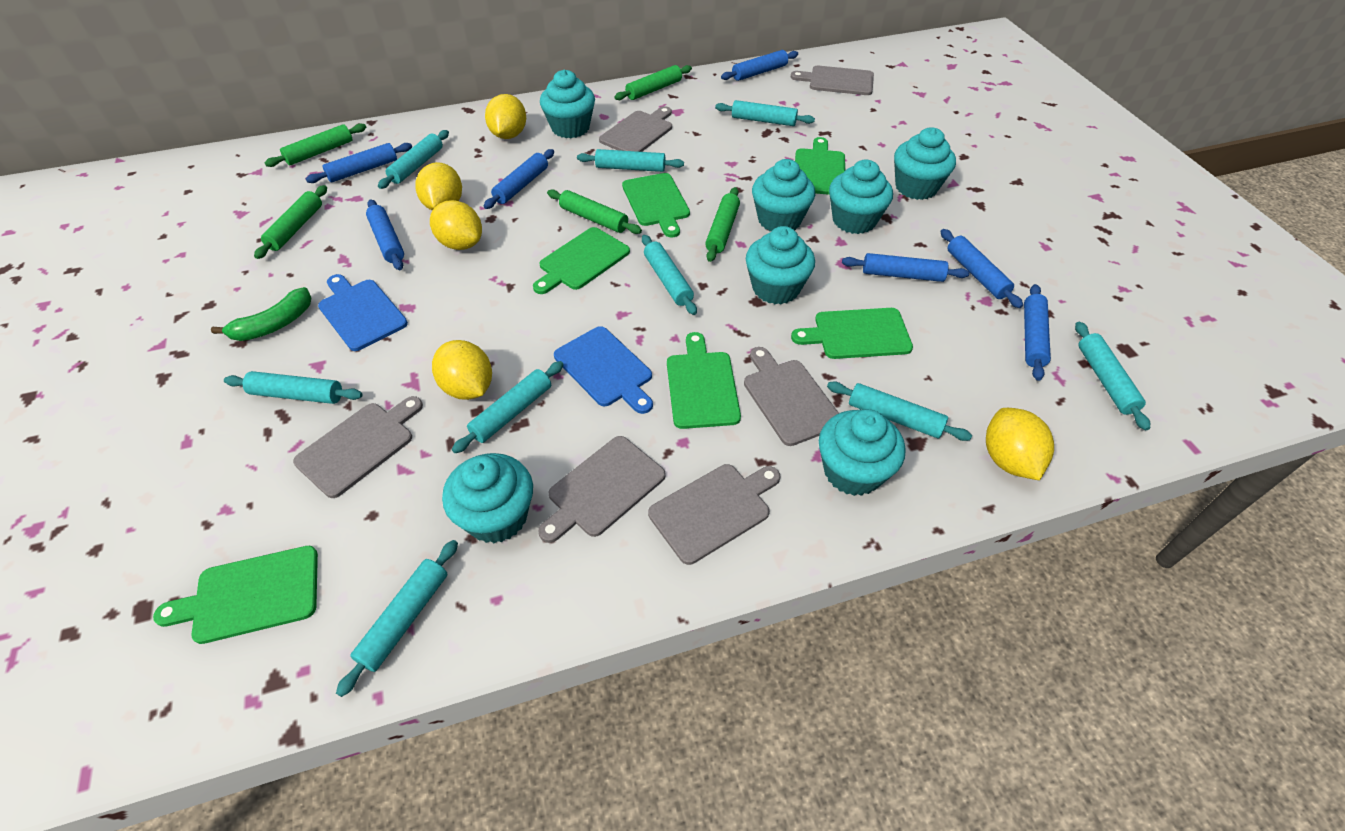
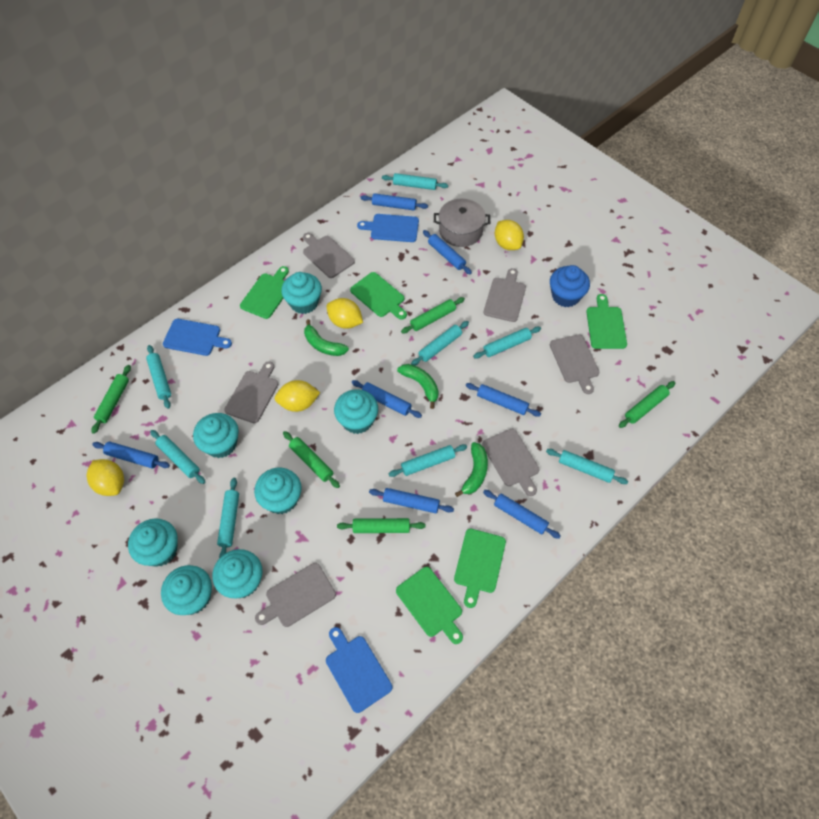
blue cupcake: 0 -> 1
blue cutting board: 2 -> 3
green banana: 1 -> 3
green cutting board: 6 -> 5
grey pot: 0 -> 1
turquoise rolling pin: 9 -> 8
yellow lemon: 5 -> 4

